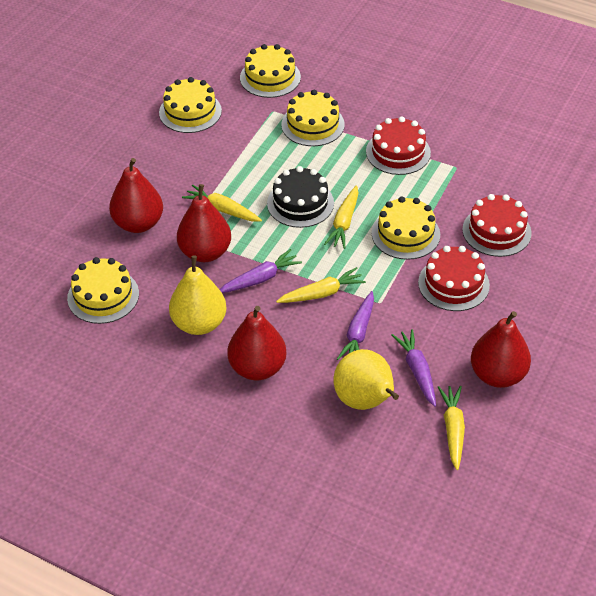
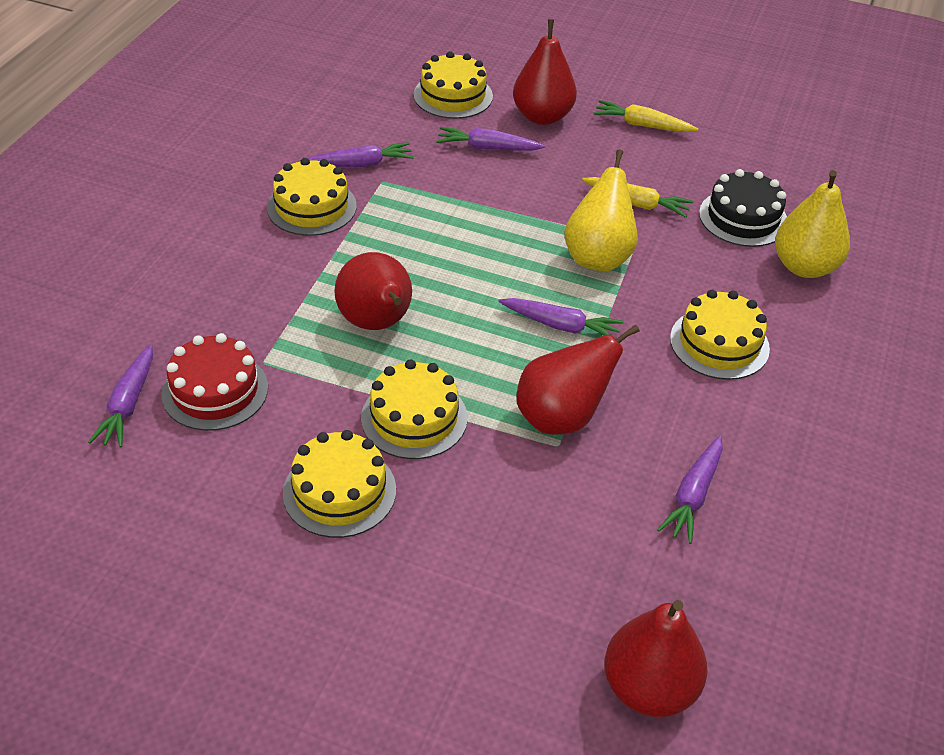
purple carrot: 3 -> 5
red cake: 3 -> 1
yellow carrot: 4 -> 2

